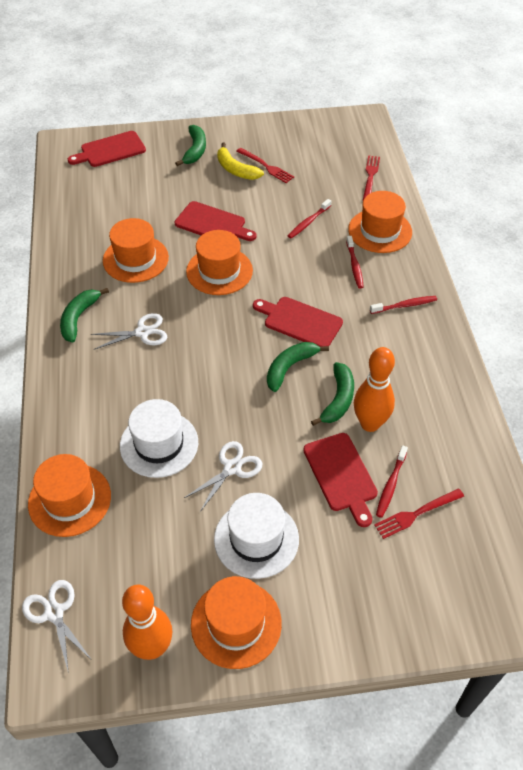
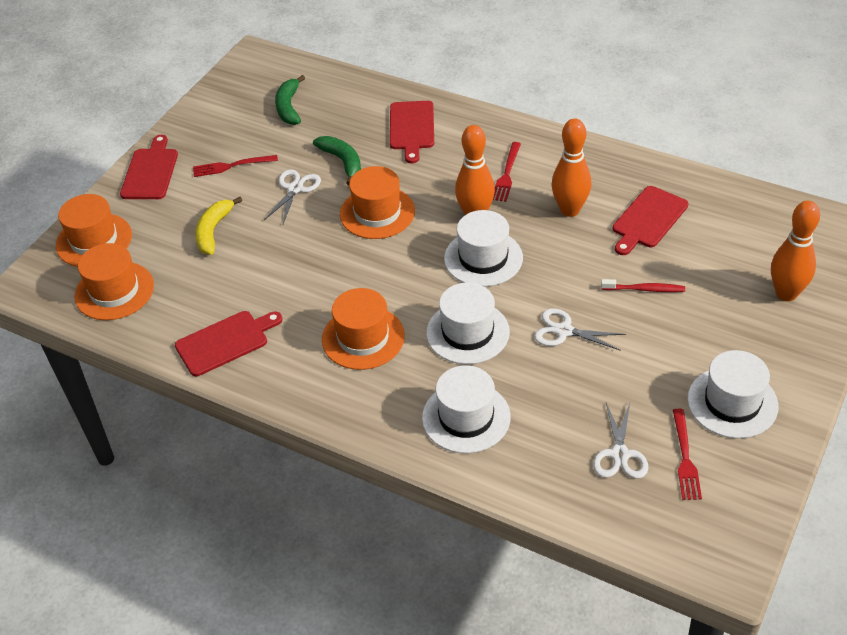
green banana: 4 -> 2
orange bowling pin: 2 -> 3
orange hat: 5 -> 4
red toothbrush: 4 -> 1
white hat: 2 -> 4

